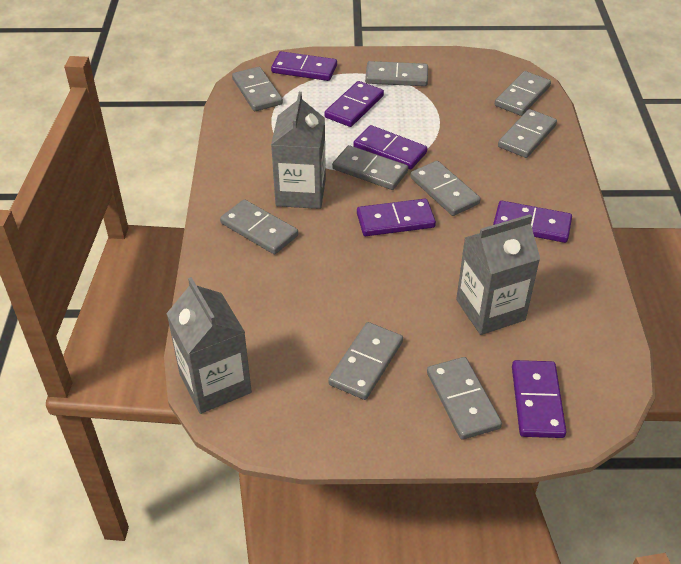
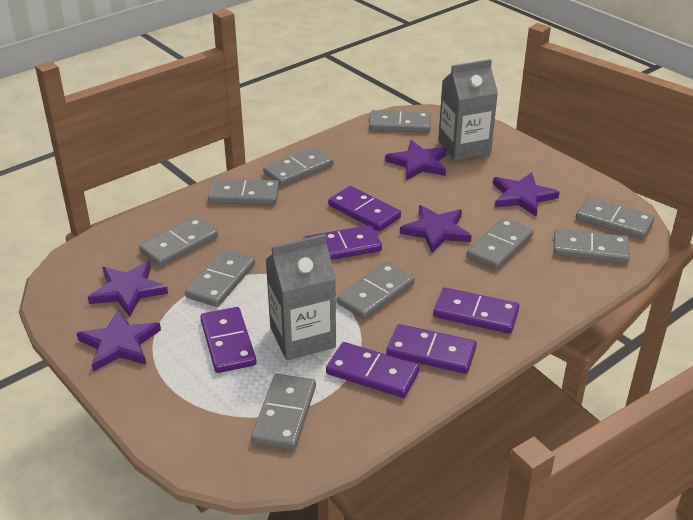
grey carton: 3 -> 2
grey domino: 9 -> 10
purple star: 0 -> 5

